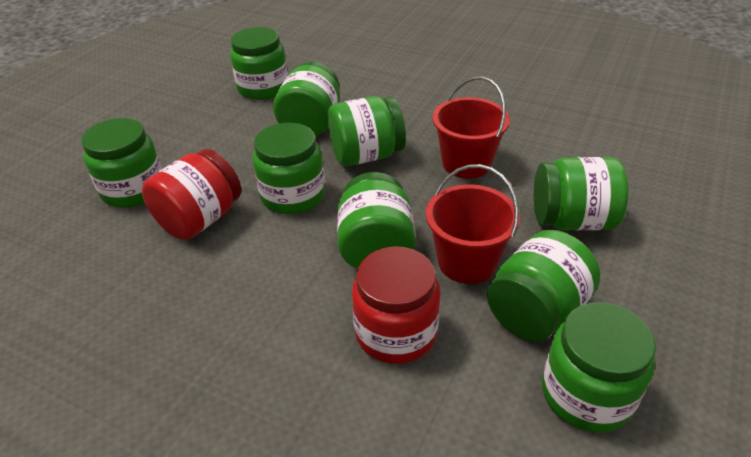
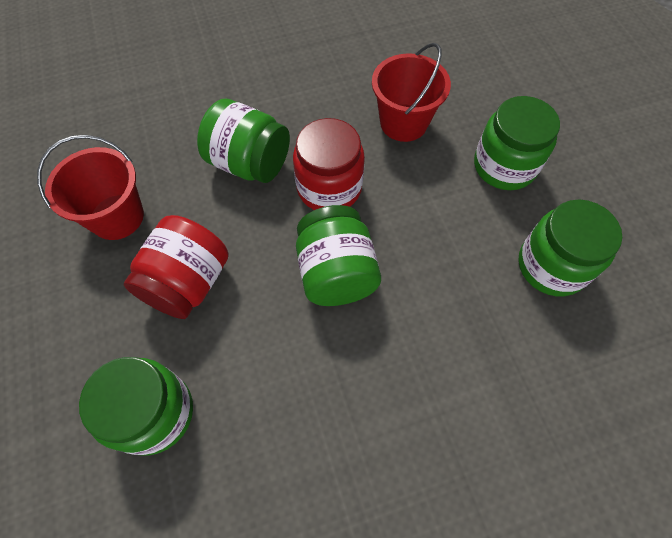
green jar: 9 -> 5

